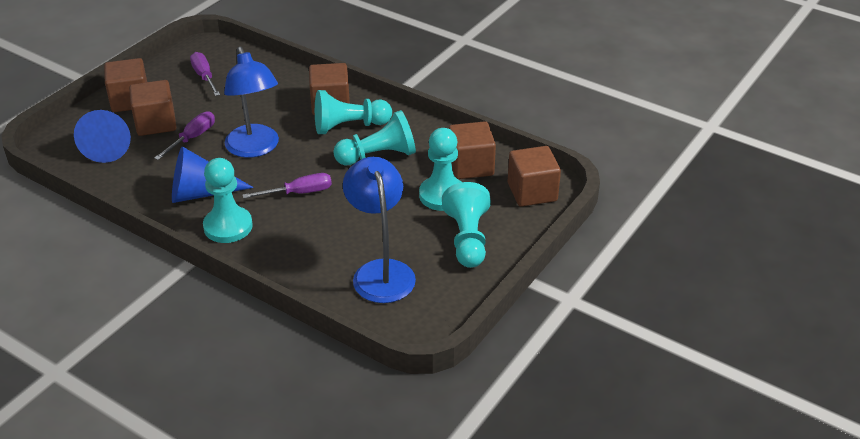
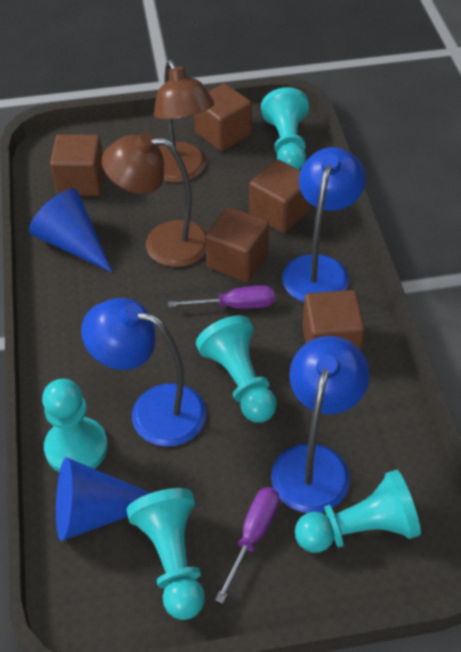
blue lamp: 2 -> 3
brown lamp: 0 -> 2
purple screwdriver: 3 -> 2

